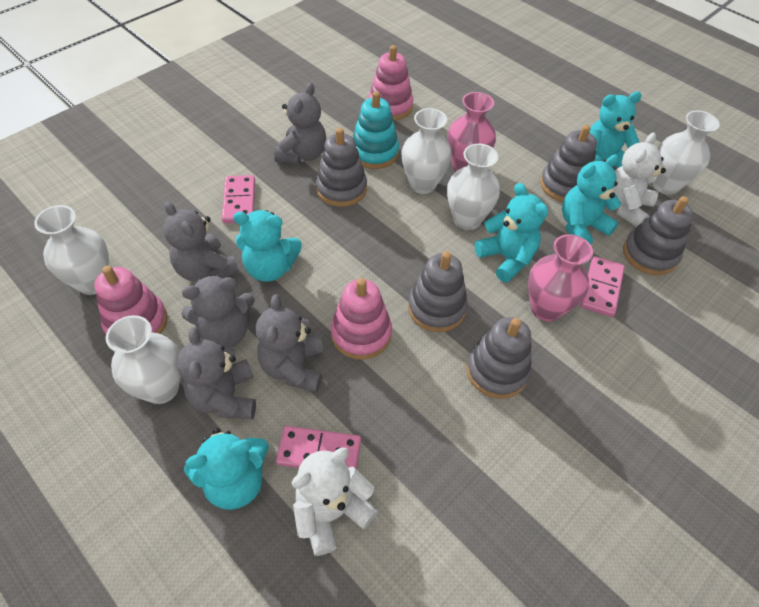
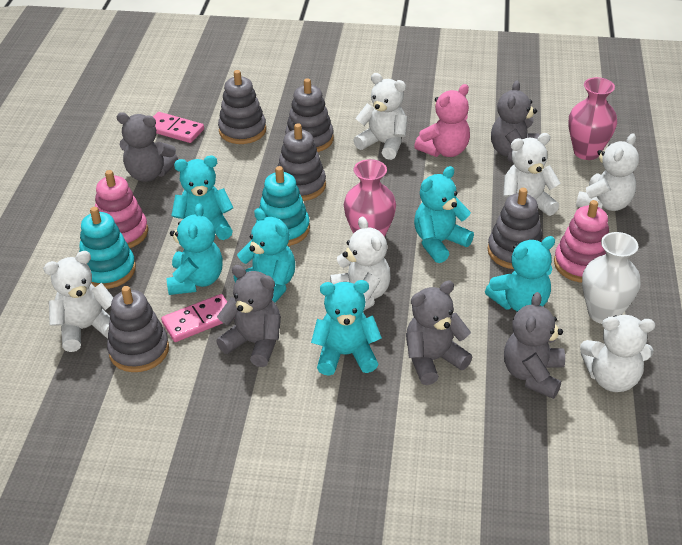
pink domino: 3 -> 2
pink stacking toy: 3 -> 2
pink teddy bear: 0 -> 1
turquoise stacking toy: 1 -> 2
turquoise teddy bear: 5 -> 6
white teddy bear: 2 -> 6
white vase: 5 -> 1

